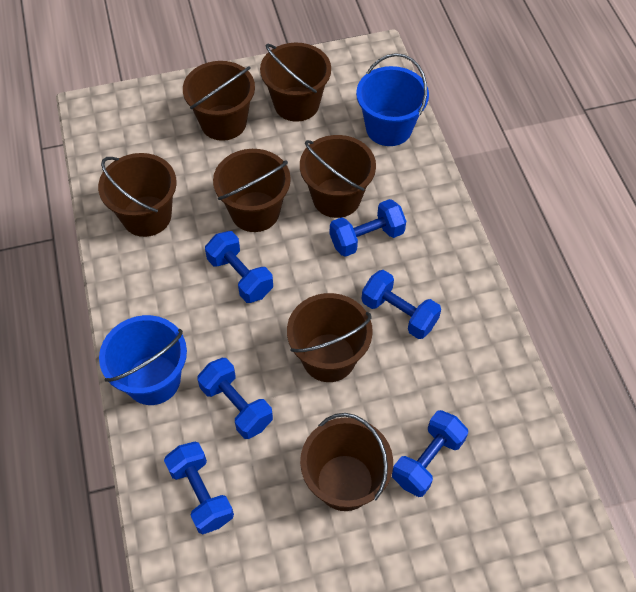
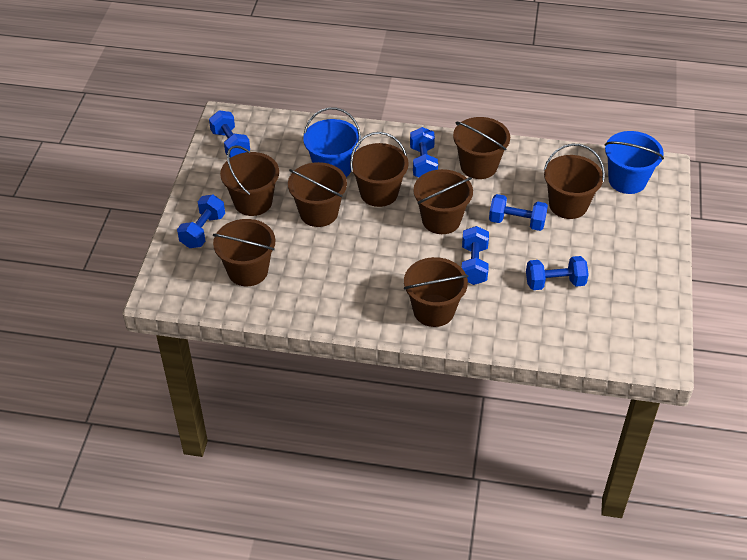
brown bucket: 7 -> 8

